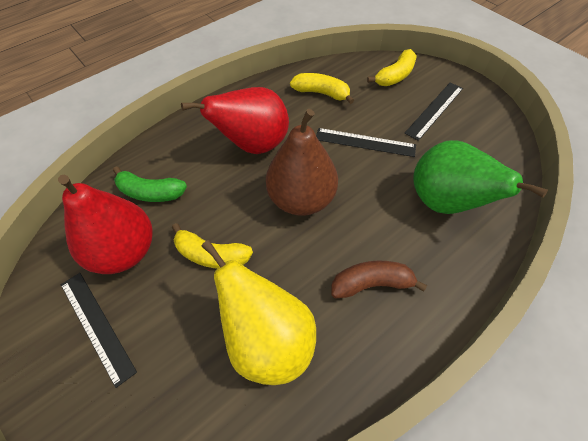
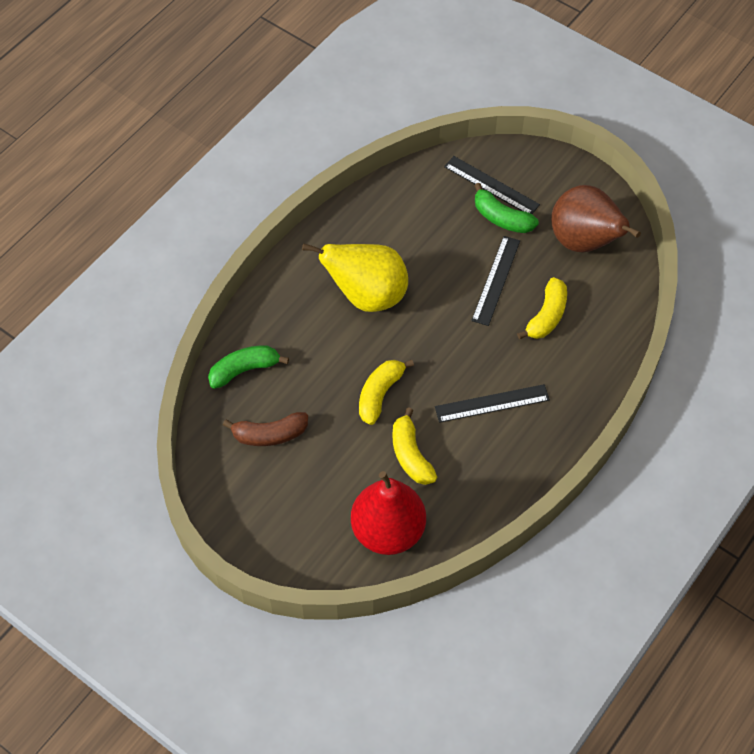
green banana: 1 -> 2
green pear: 1 -> 0
red pear: 2 -> 1

